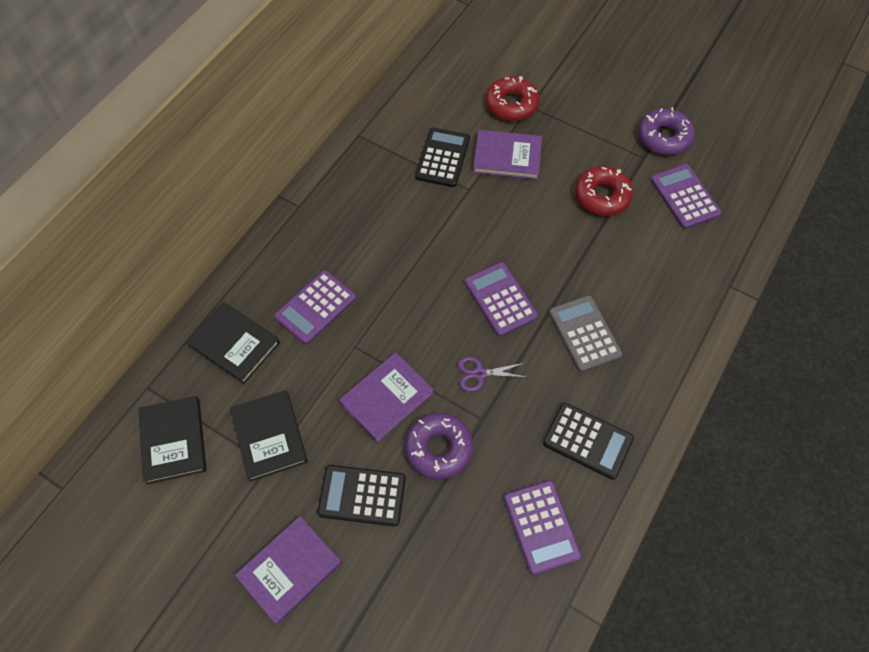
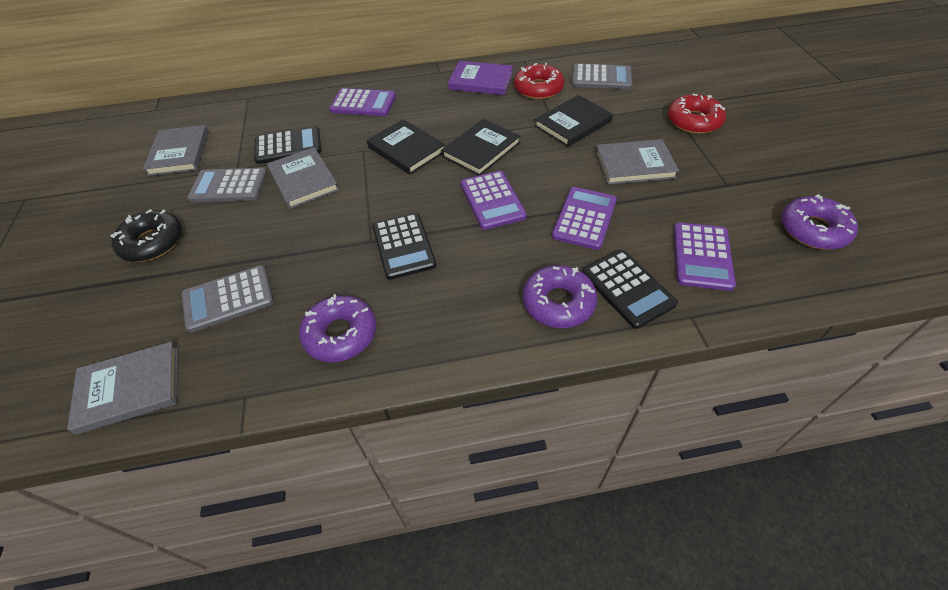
black donut: 0 -> 1
grey book: 0 -> 4
grey calculator: 1 -> 3
purple book: 3 -> 1
purple donut: 2 -> 3
purple scissors: 1 -> 0

